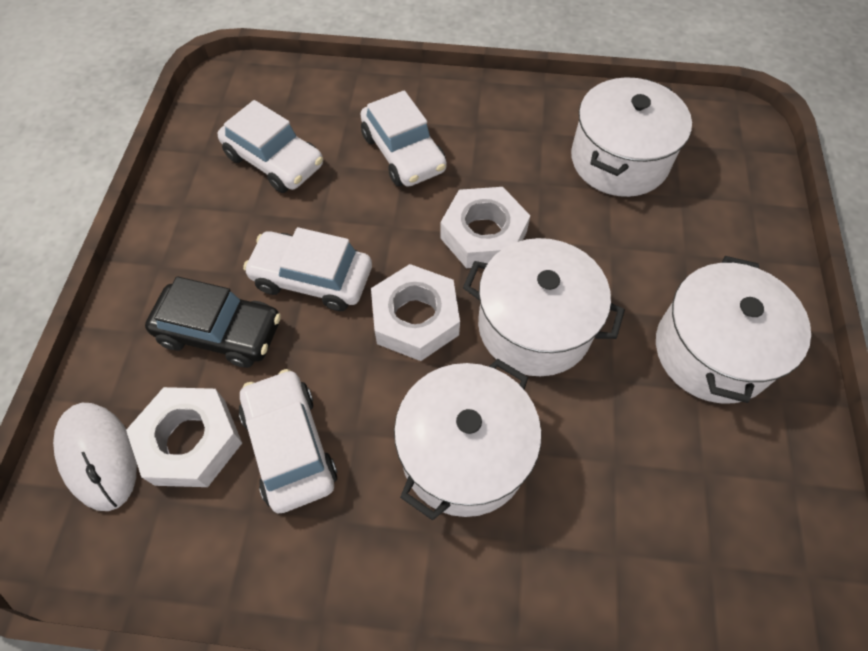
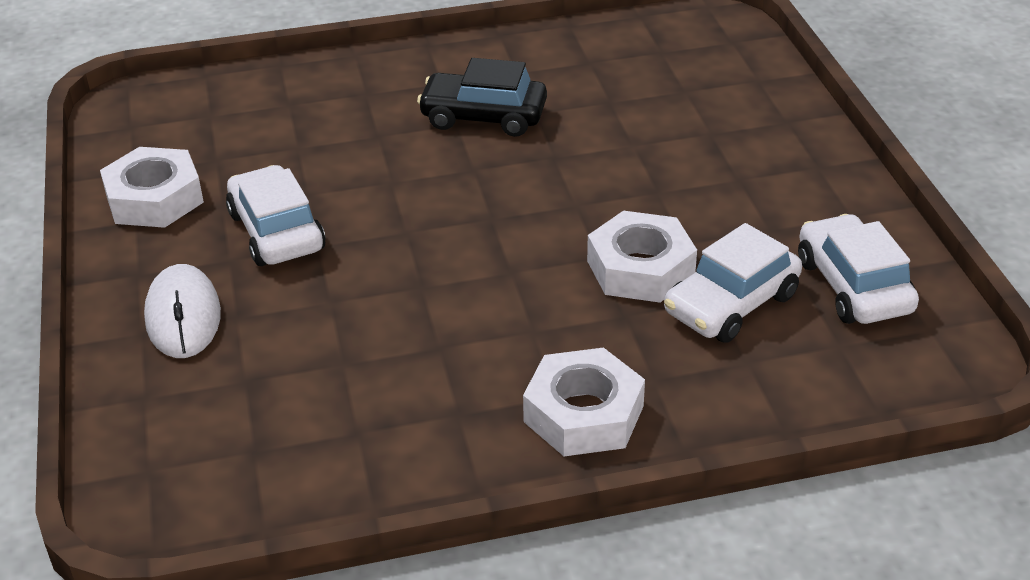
white car: 4 -> 3
white pot: 4 -> 0

